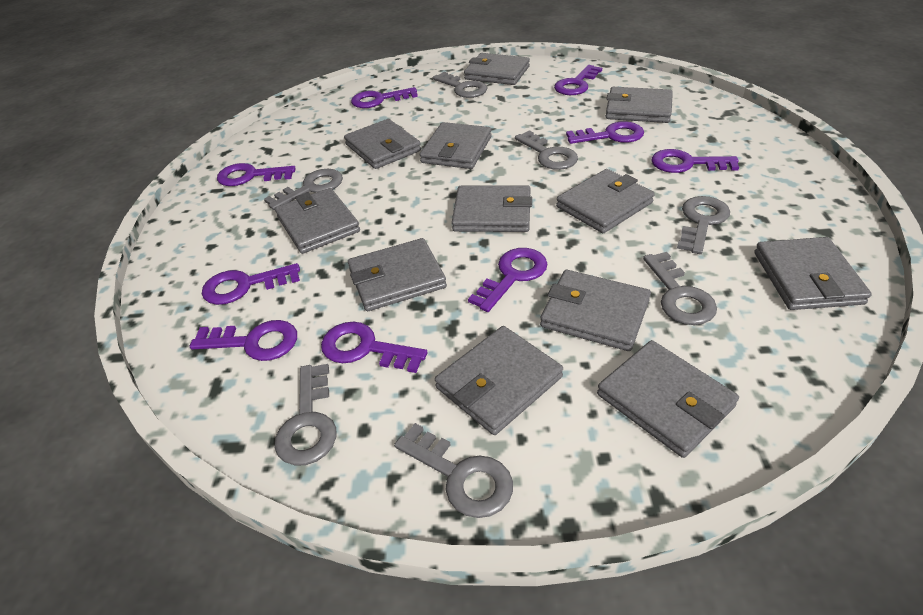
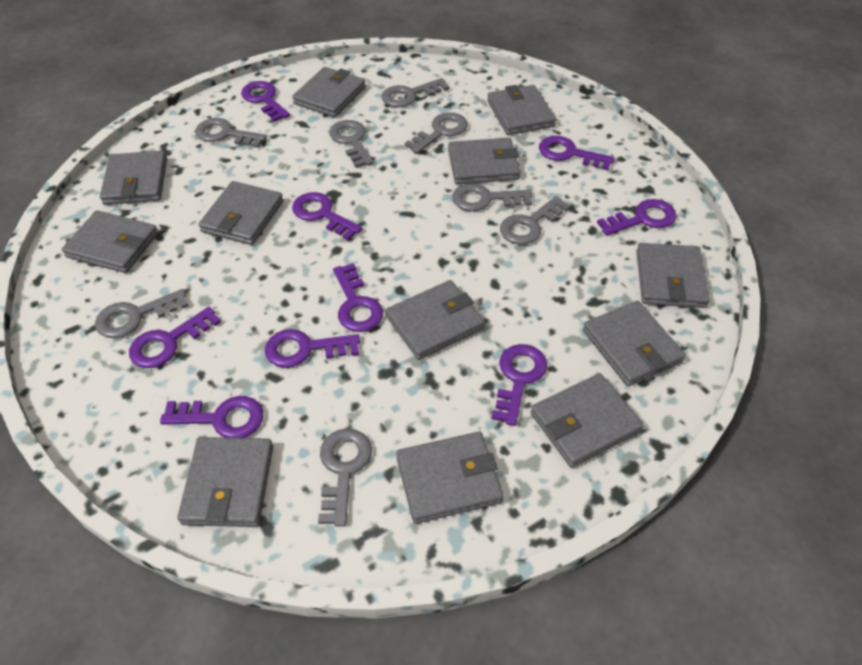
grey key: 7 -> 8

